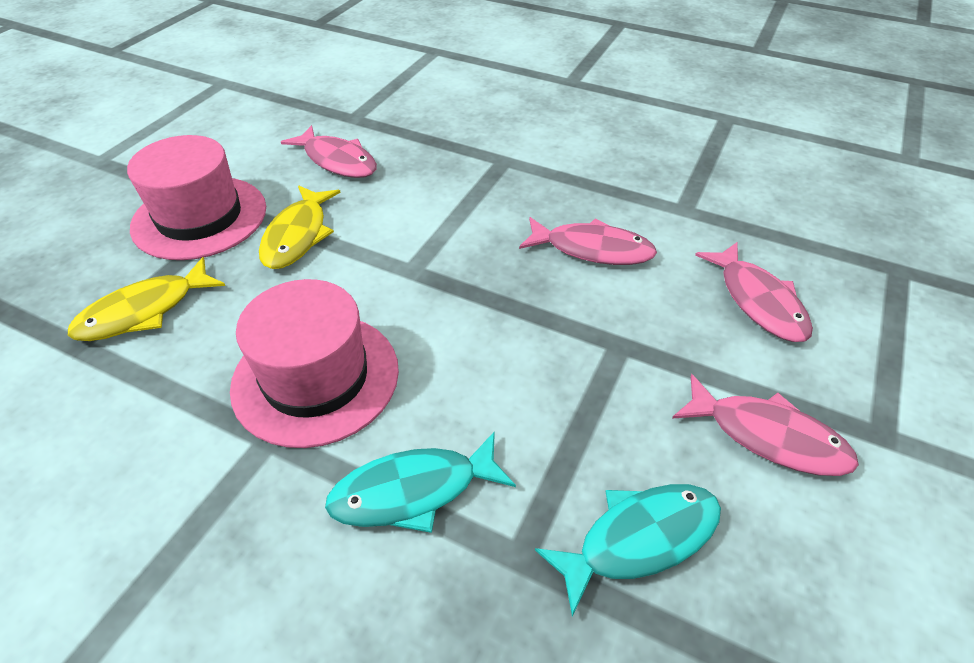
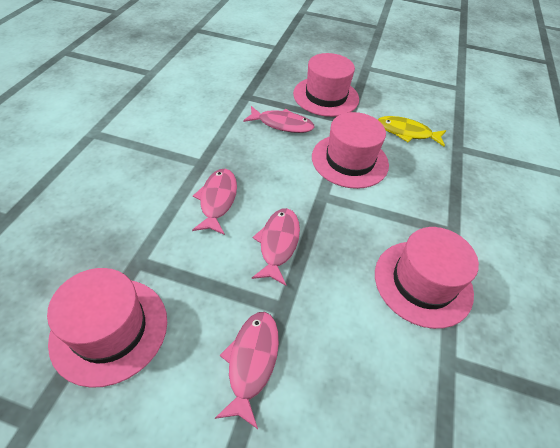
pink hat: 2 -> 4
turquoise fish: 2 -> 0
yellow fish: 2 -> 1

